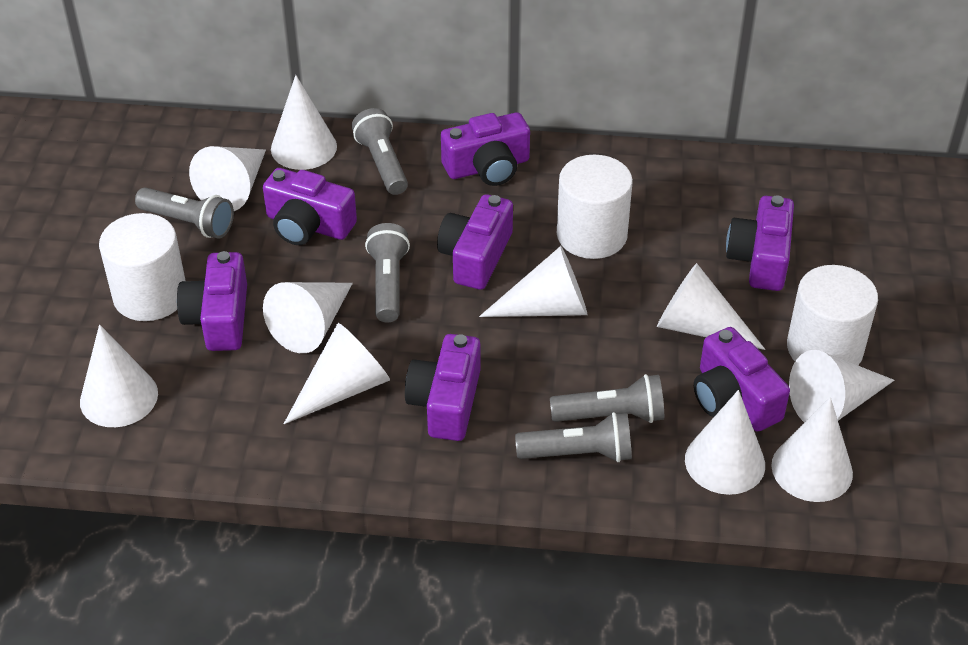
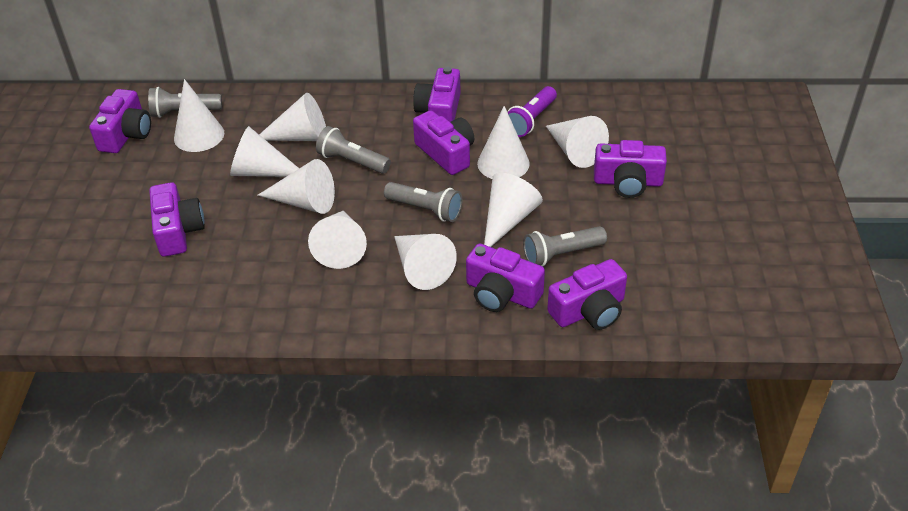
grey flashlight: 5 -> 4
purple flashlight: 0 -> 1
white cone: 10 -> 9
white cylinder: 3 -> 0

